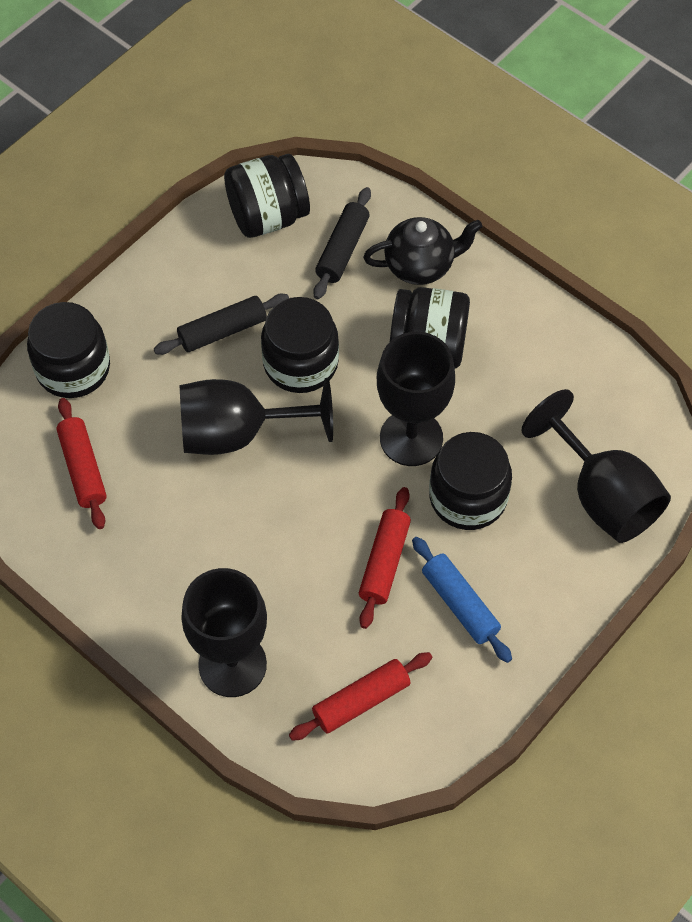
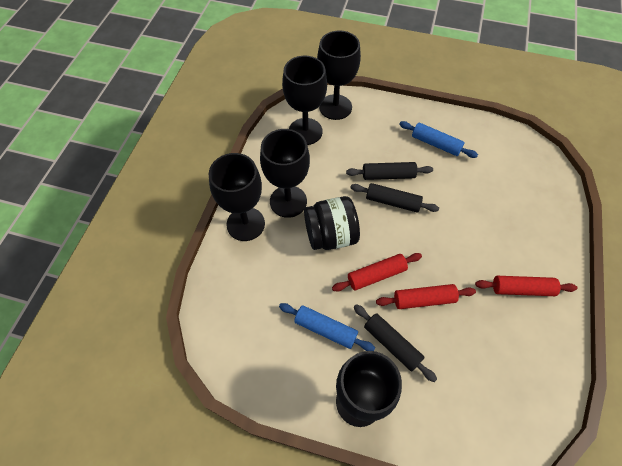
black goblet: 4 -> 5
black jar: 5 -> 1
black rolling pin: 2 -> 3
black teapot: 1 -> 0
blue rolling pin: 1 -> 2

